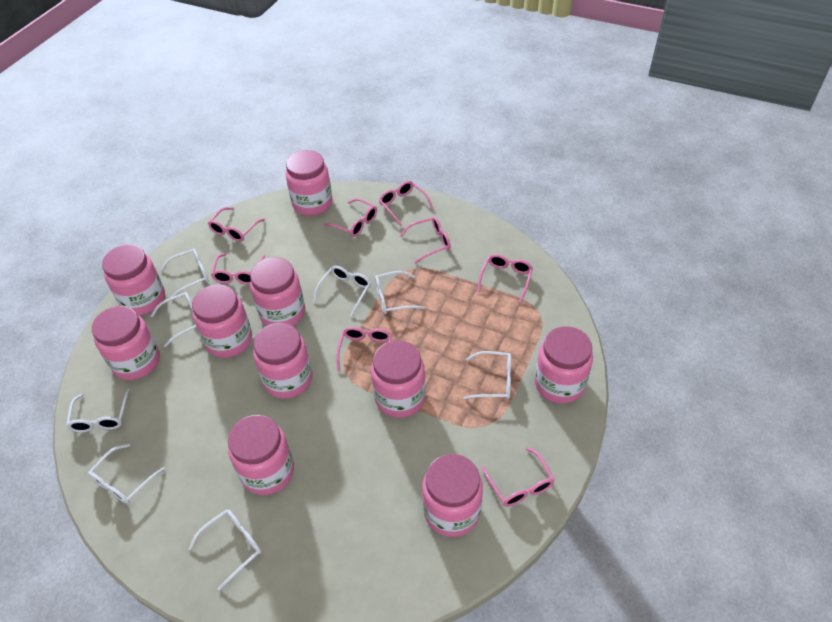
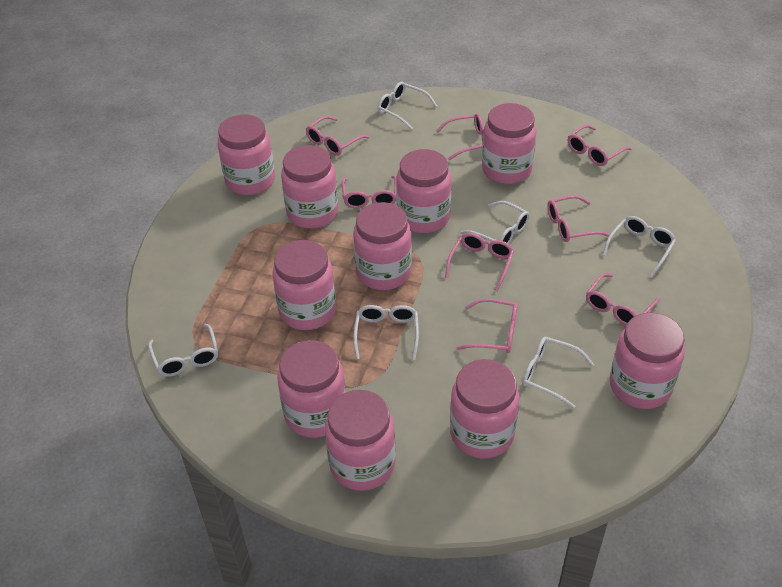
white glasses: 8 -> 6

